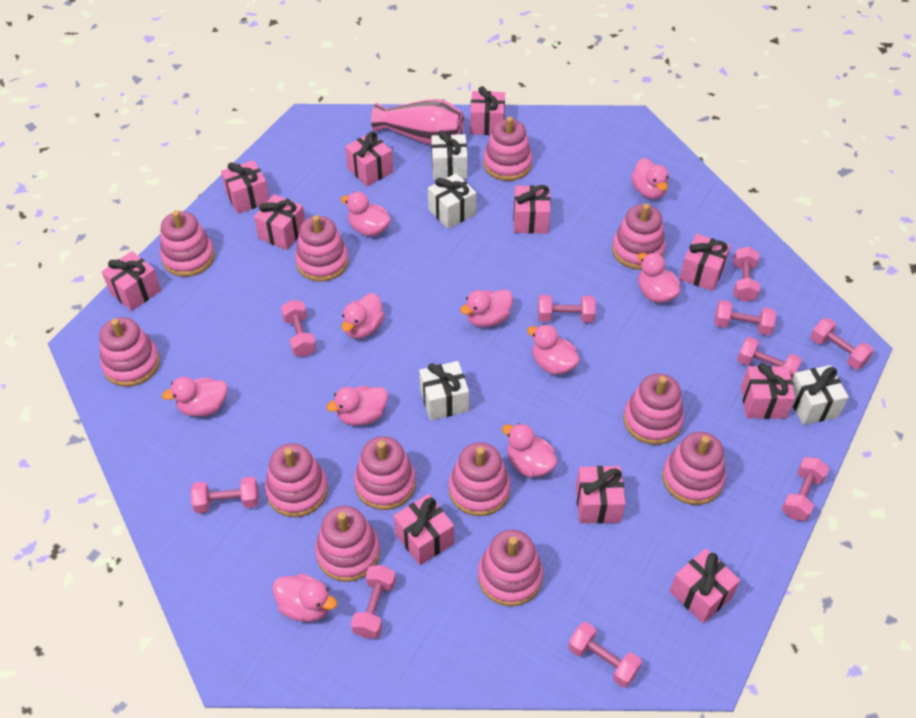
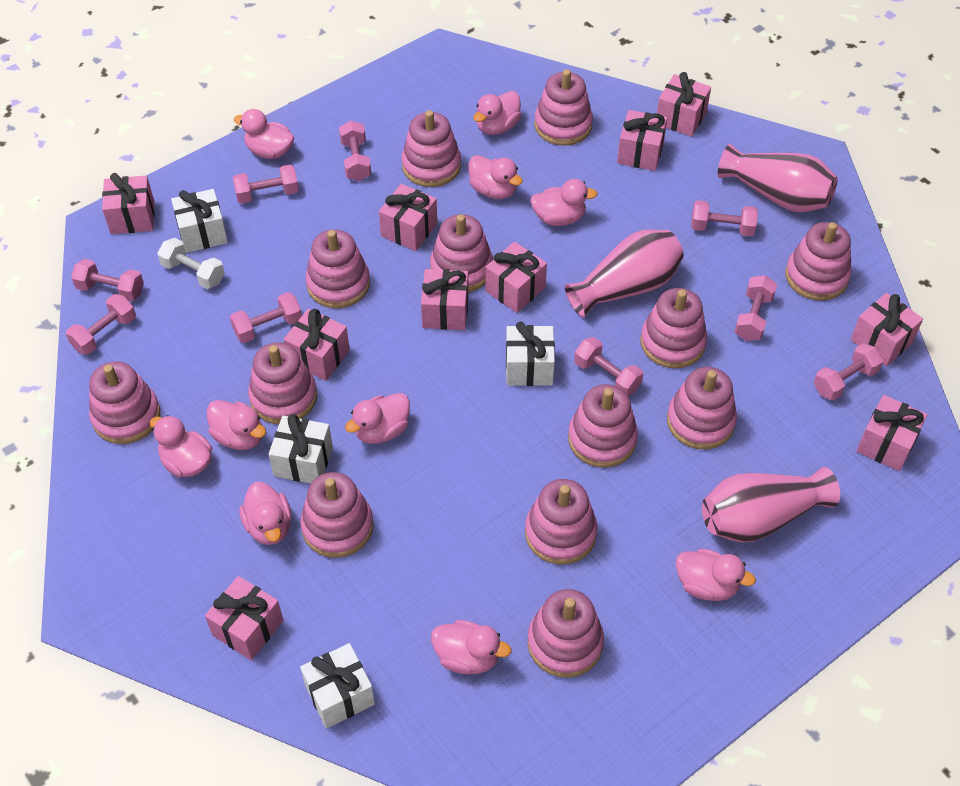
pink dumbbell: 10 -> 9
pink gift: 11 -> 10
pink stacking toy: 12 -> 13
pink vase: 1 -> 3
white dumbbell: 0 -> 1

